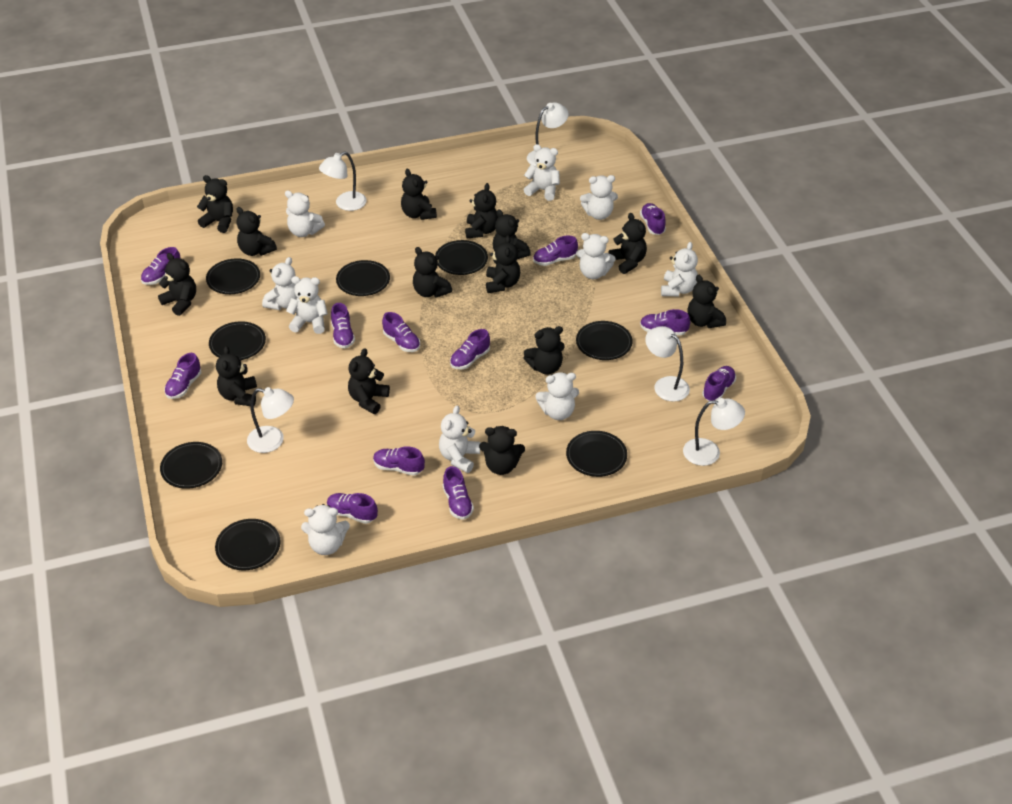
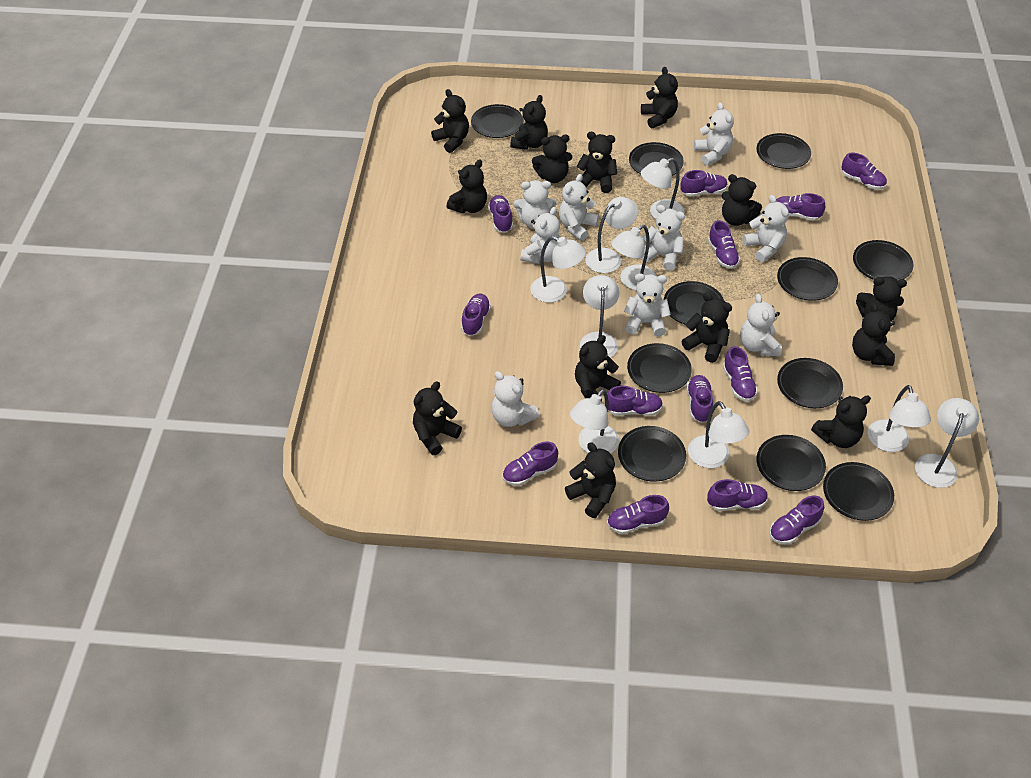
black plate: 8 -> 11
purple shoe: 12 -> 13
white lamp: 5 -> 9
white teddy bear: 10 -> 9

